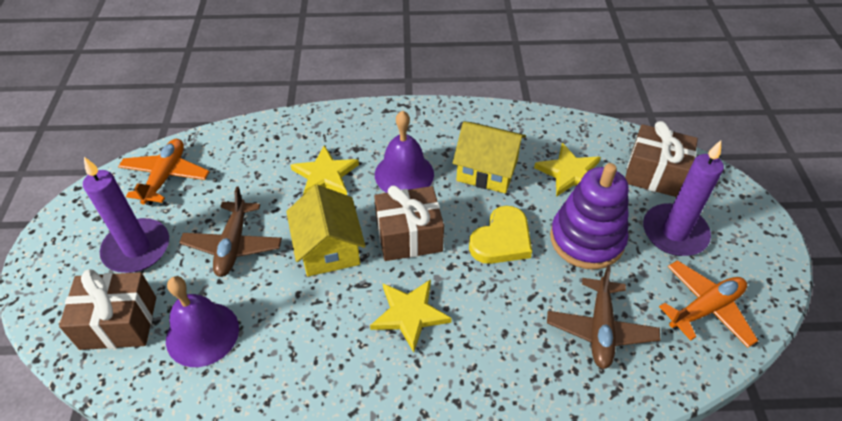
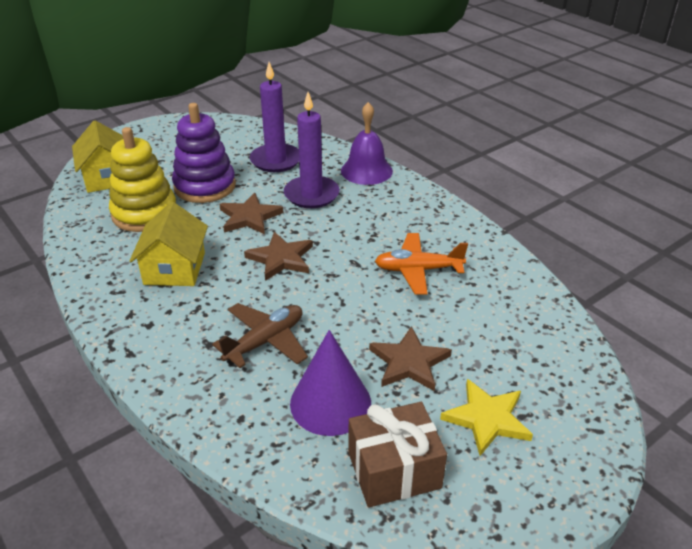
brown gift: 3 -> 1
brown plane: 2 -> 1
brown star: 0 -> 3
orange plane: 2 -> 1
purple bell: 2 -> 1
purple cone: 0 -> 1
yellow heart: 1 -> 0
yellow stacking toy: 0 -> 1
yellow star: 3 -> 1

